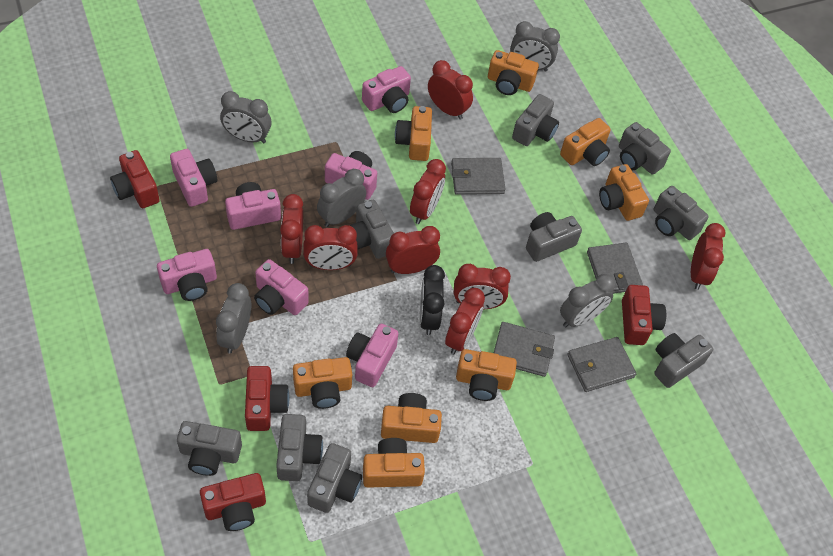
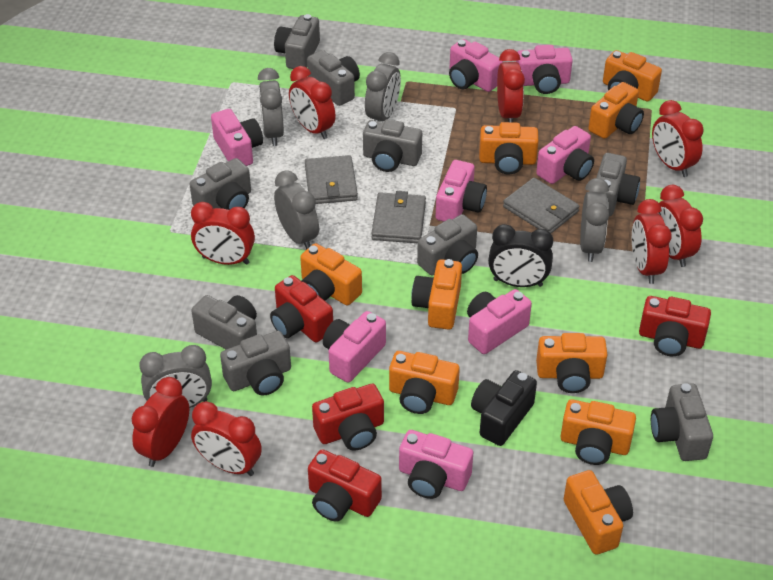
black camera: 0 -> 1
grey wallet: 4 -> 3
orange camera: 8 -> 9
pink camera: 7 -> 8

